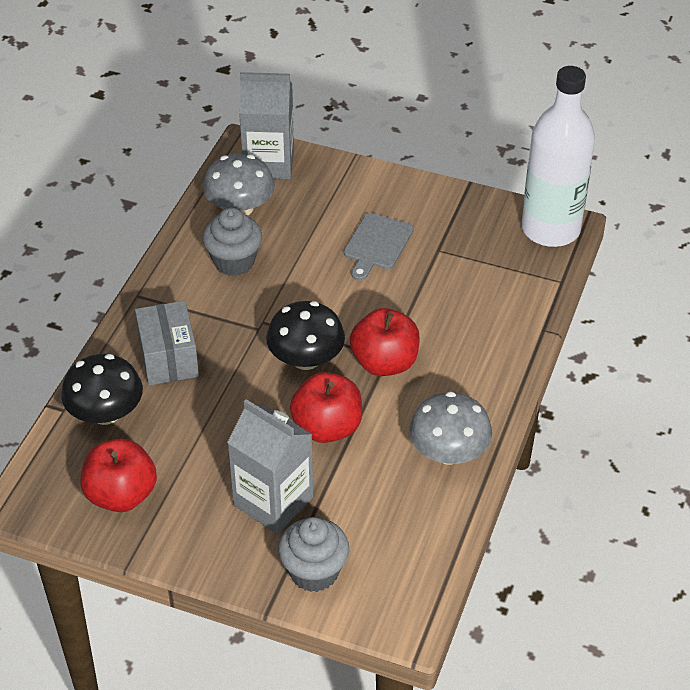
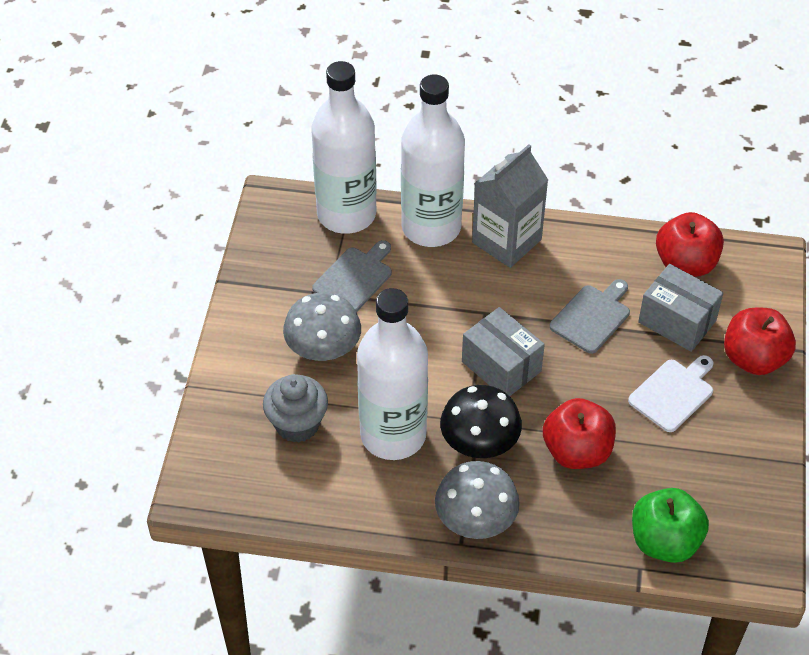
black mushroom: 2 -> 1
green apple: 0 -> 1
grey box: 1 -> 2
grey carton: 2 -> 1
grey cupcake: 2 -> 1
grey cutting board: 1 -> 2
white bottle: 1 -> 3
white cutting board: 0 -> 1

